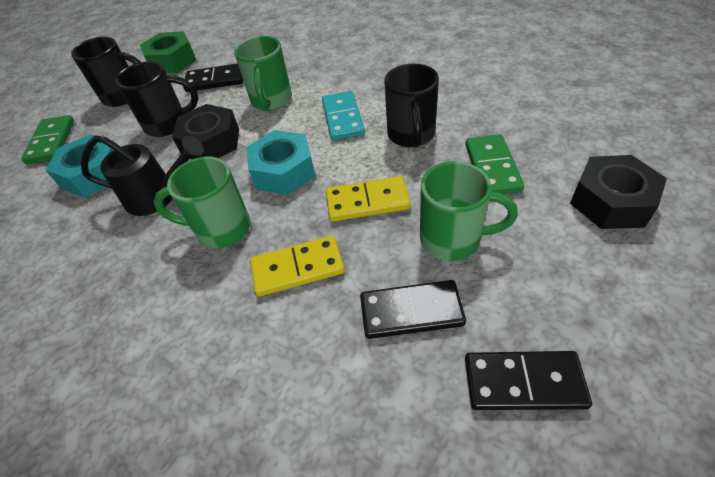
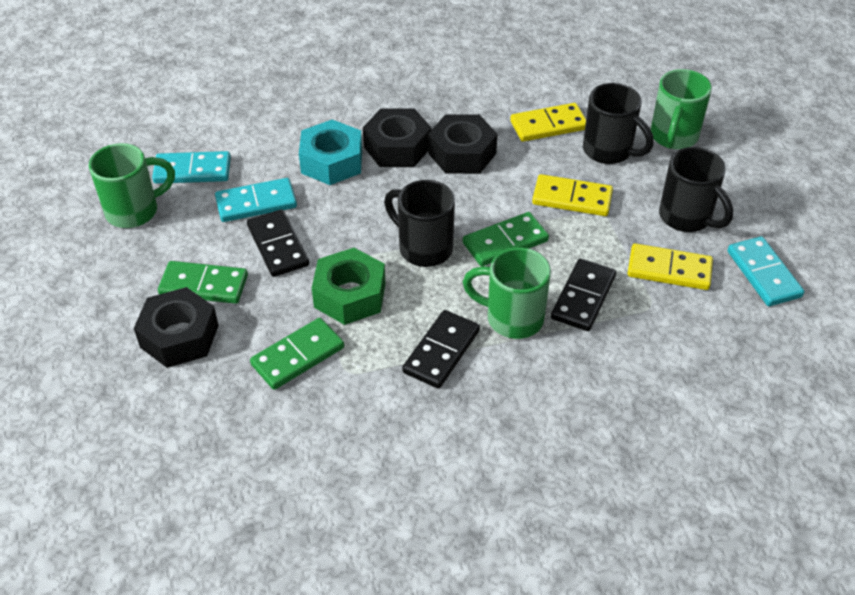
black nut: 2 -> 3
black watering can: 1 -> 0
green domino: 2 -> 3
turquoise domino: 1 -> 3
turquoise nut: 2 -> 1
yellow domino: 2 -> 3

